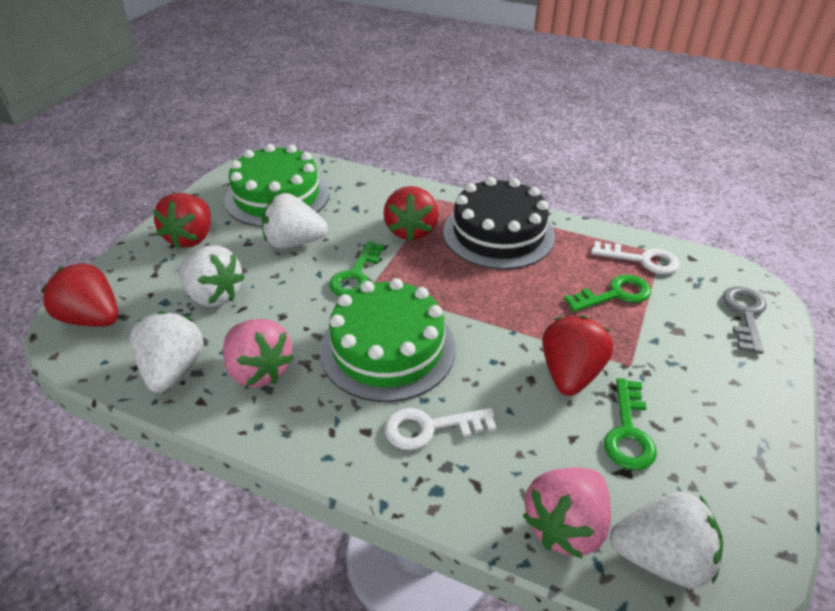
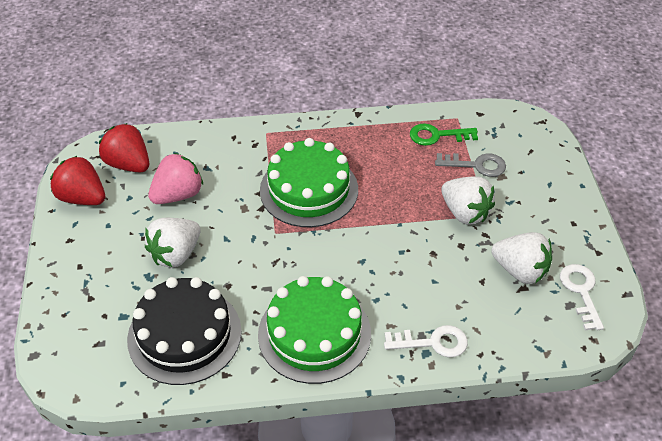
green key: 3 -> 1
pink strawberry: 2 -> 1
red strawberry: 4 -> 2
white strawberry: 4 -> 3

